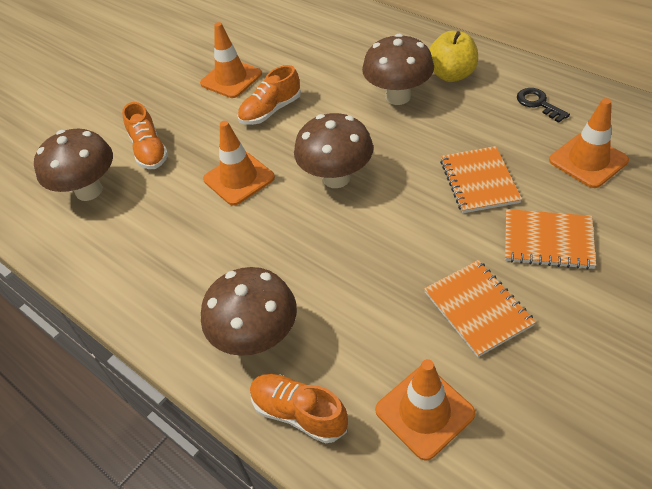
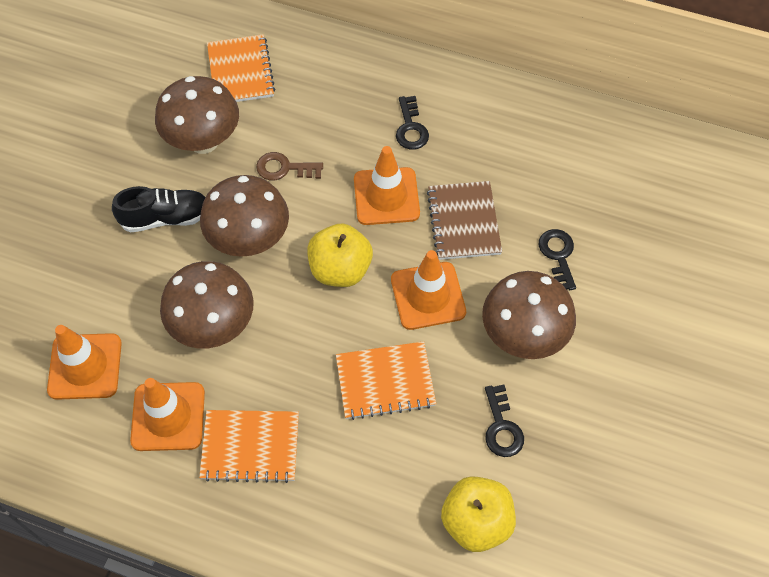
black key: 1 -> 3
black shoe: 0 -> 1
brown key: 0 -> 1
brown notebook: 0 -> 1
orange shoe: 3 -> 0
yellow apple: 1 -> 2

